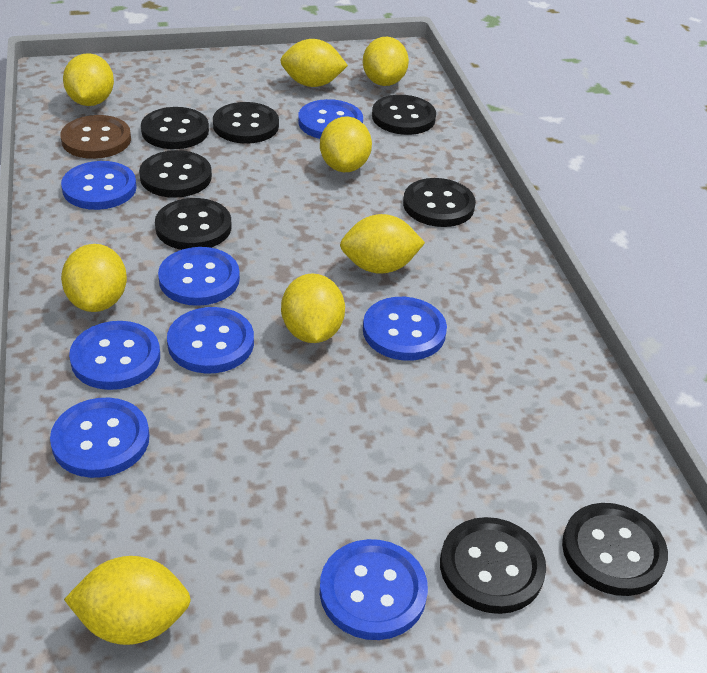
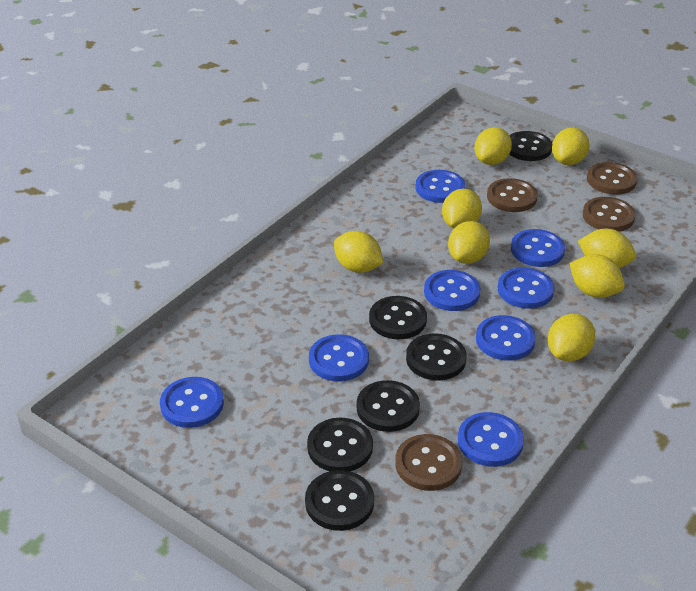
black button: 8 -> 6
brown button: 1 -> 4

